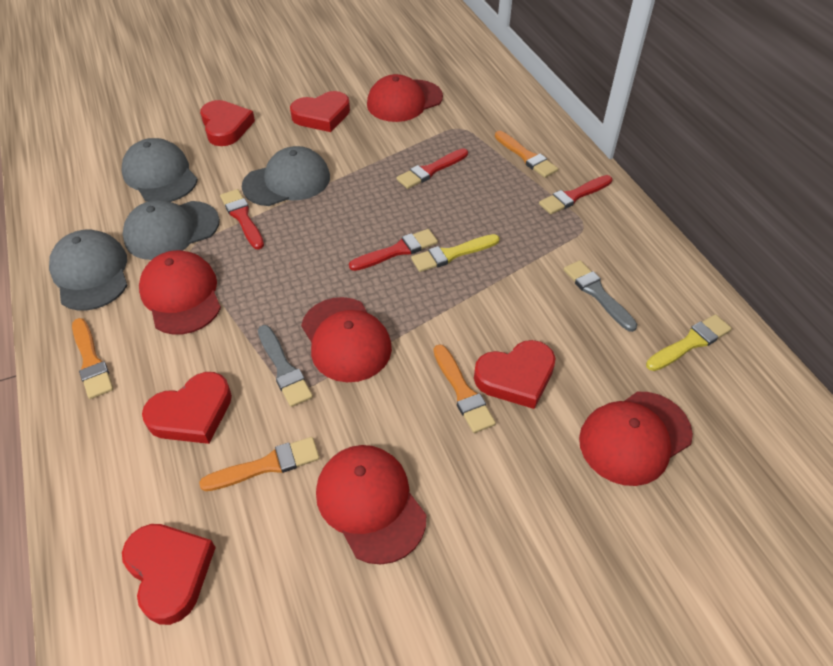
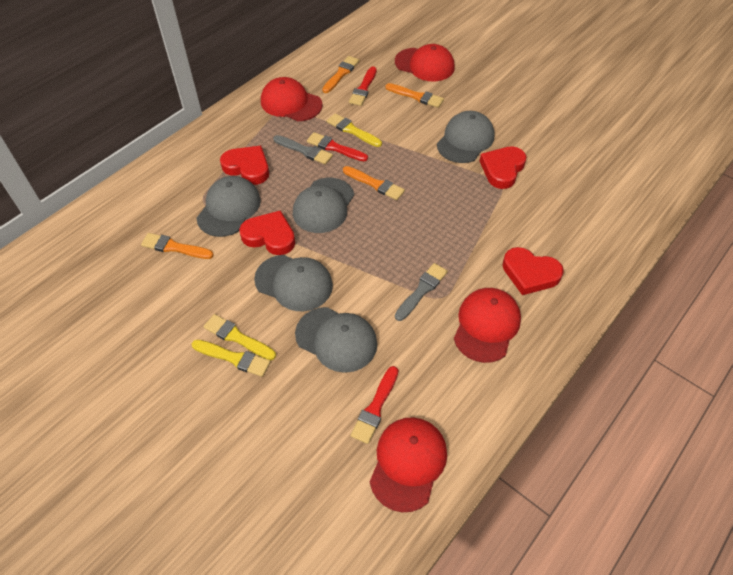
grey cap: 4 -> 5
red brush: 4 -> 3
red cap: 5 -> 4
red heart: 5 -> 4
yellow brush: 2 -> 3

